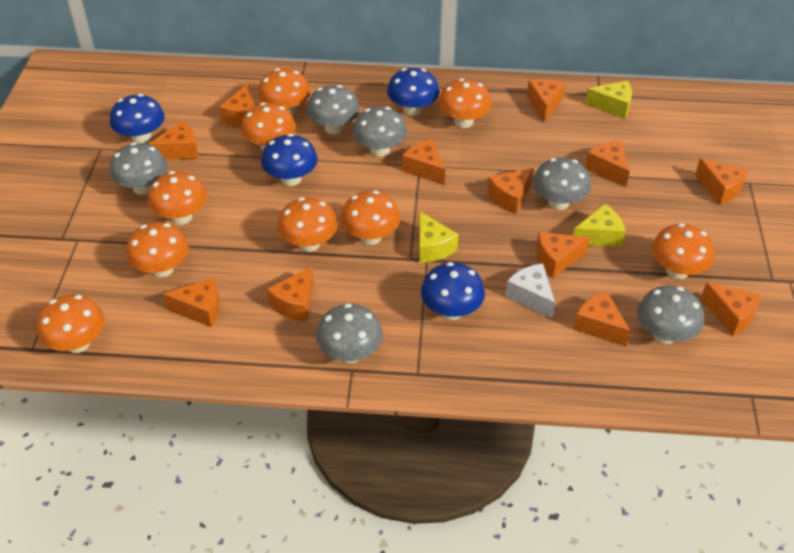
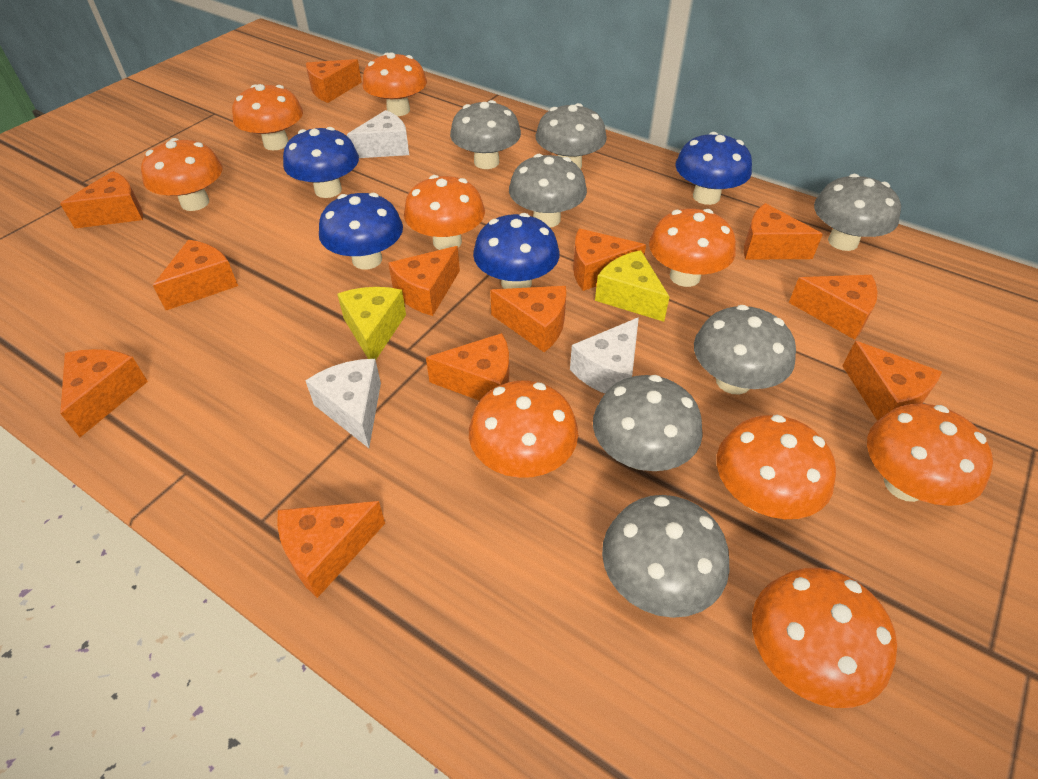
grey mushroom: 6 -> 7
white cheese: 1 -> 3
yellow cheese: 3 -> 2

